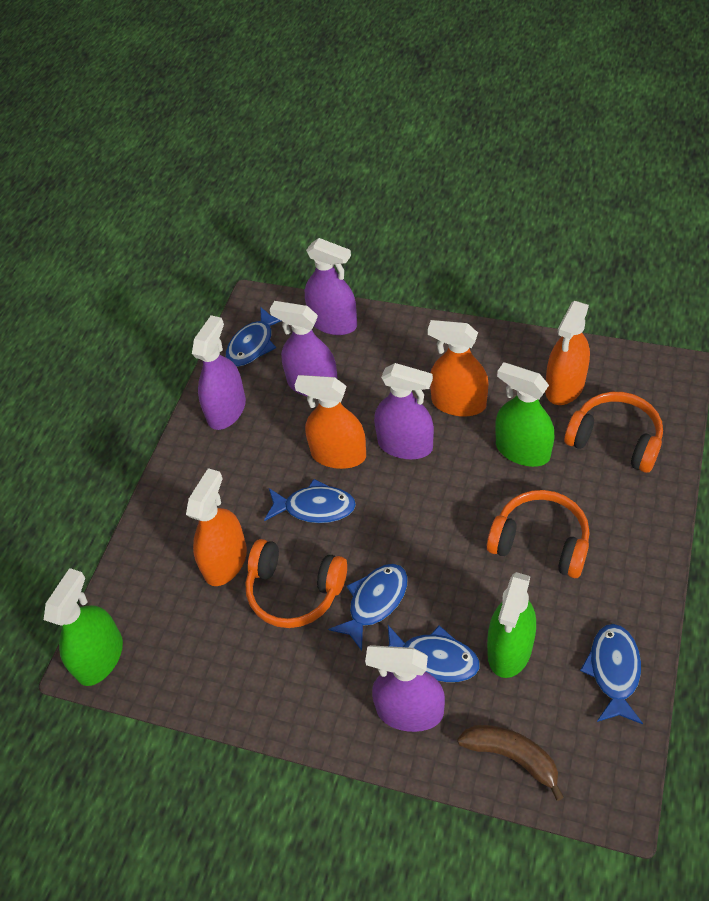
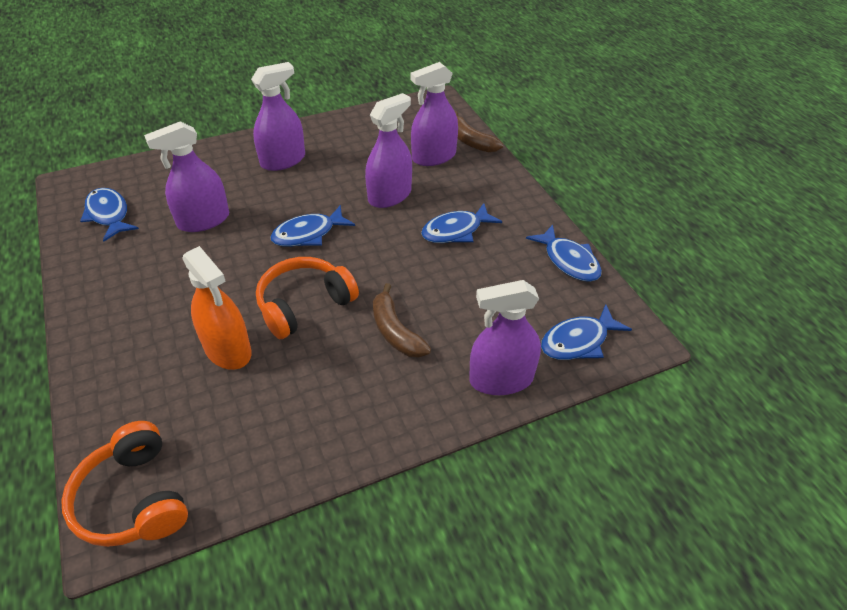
brown banana: 1 -> 2
green spray bottle: 3 -> 0
orange headphones: 3 -> 2
orange spray bottle: 4 -> 1

